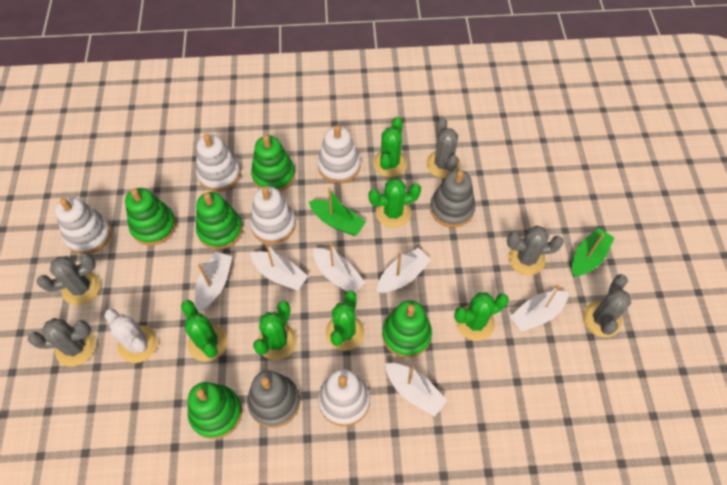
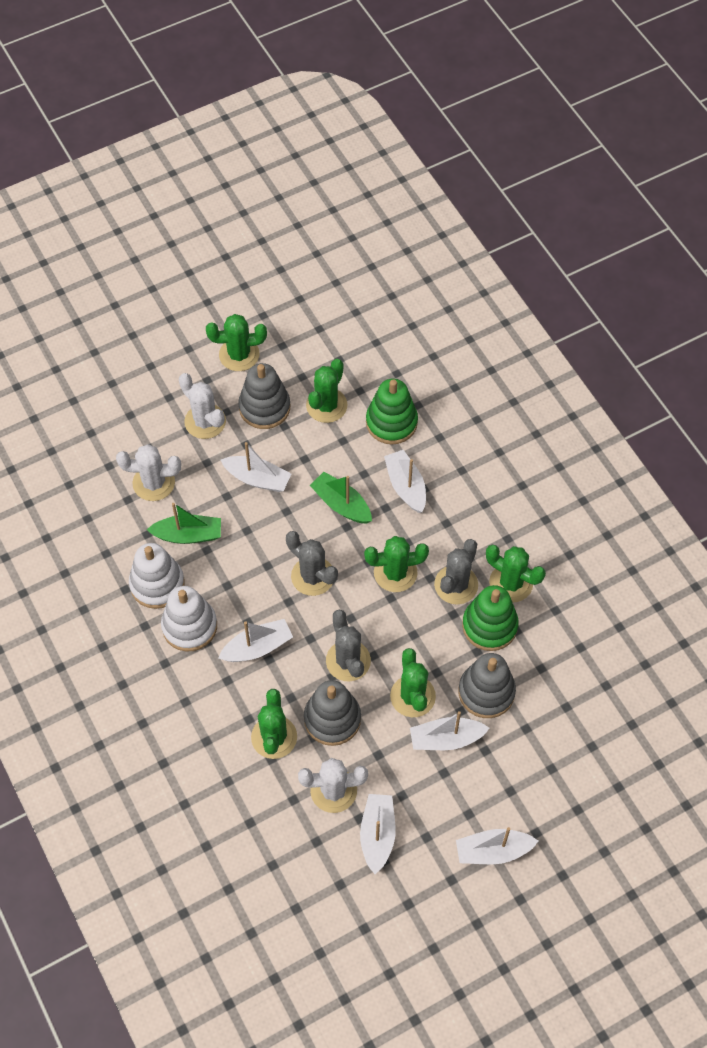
green stacking toy: 5 -> 2
grey cactus: 5 -> 3
grey stacking toy: 2 -> 3
white cactus: 1 -> 3
white stacking toy: 5 -> 2

